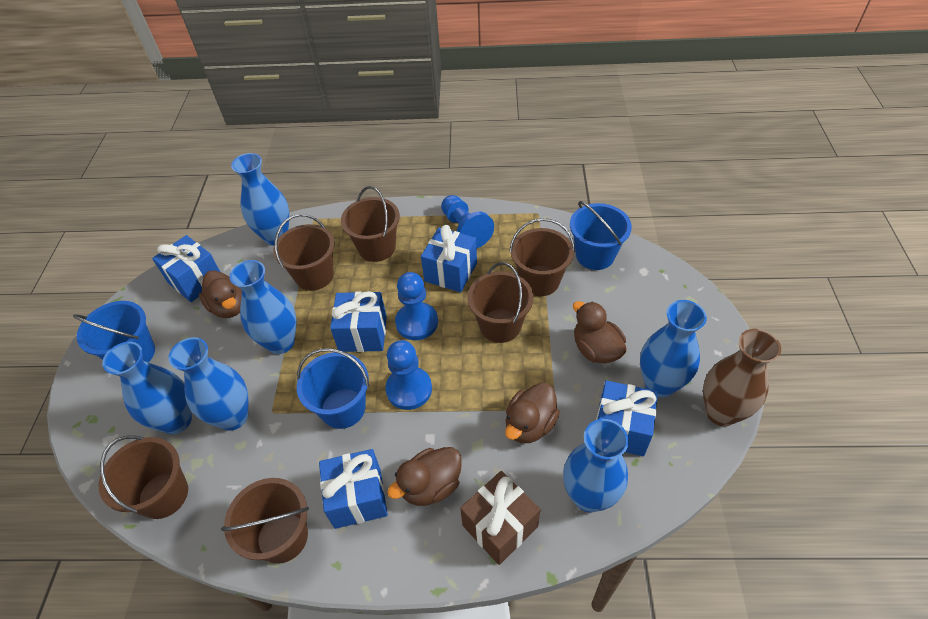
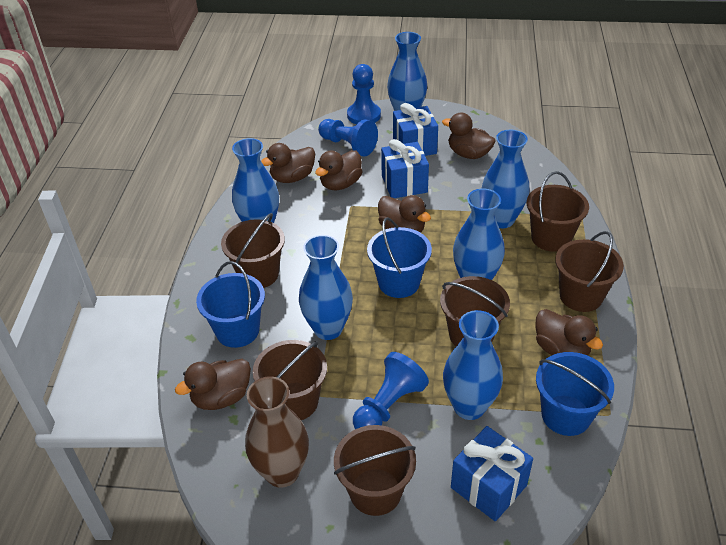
blue gift: 5 -> 3
brown duck: 4 -> 6
brown gift: 1 -> 0

